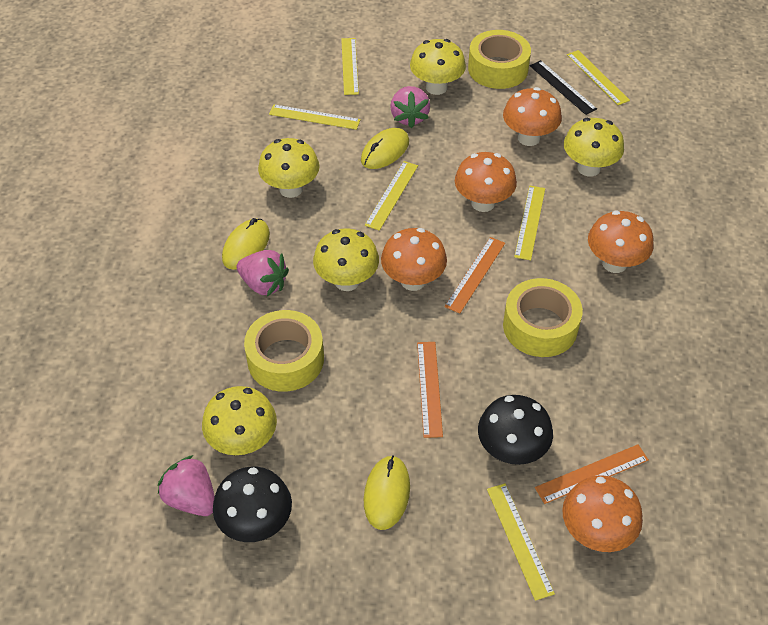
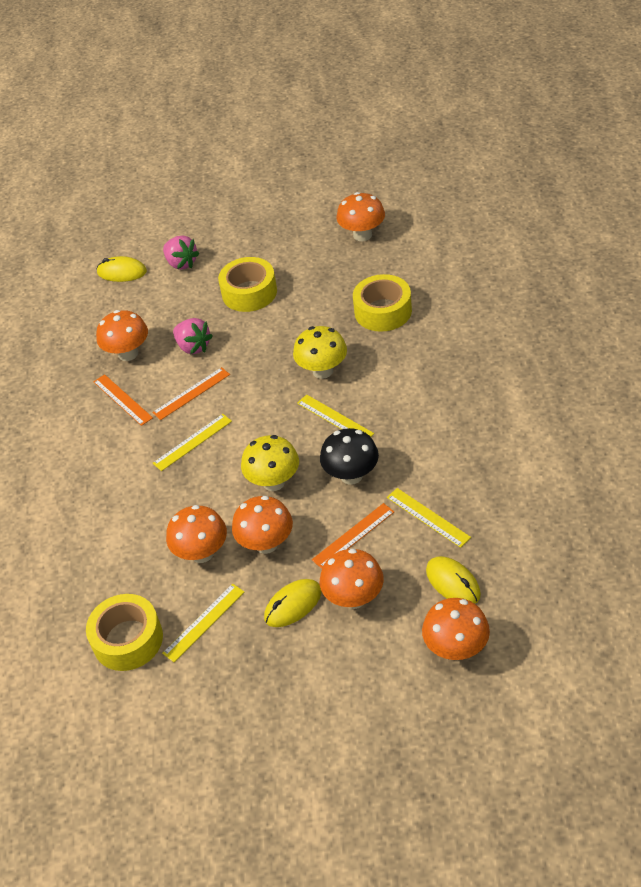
black mushroom: 2 -> 1
black ruler: 1 -> 0
orange mushroom: 5 -> 6
pink strawberry: 3 -> 2
yellow mushroom: 5 -> 2
yellow ruler: 6 -> 4

